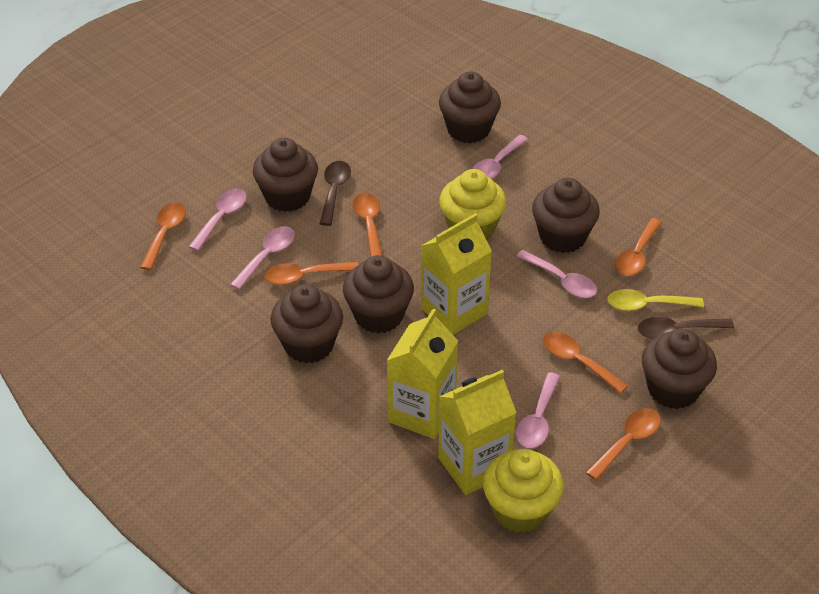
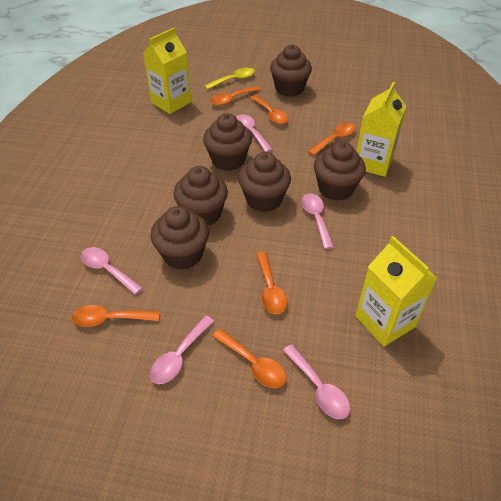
brown spoon: 2 -> 0
yellow cupcake: 2 -> 0

